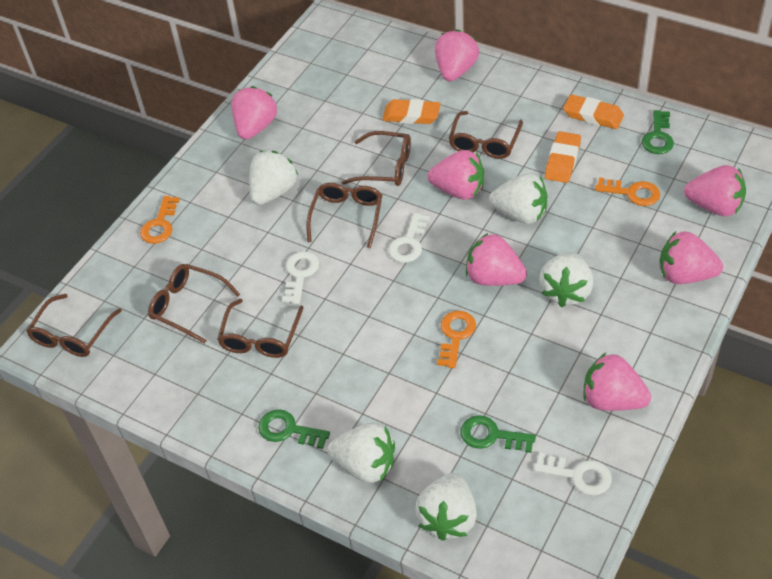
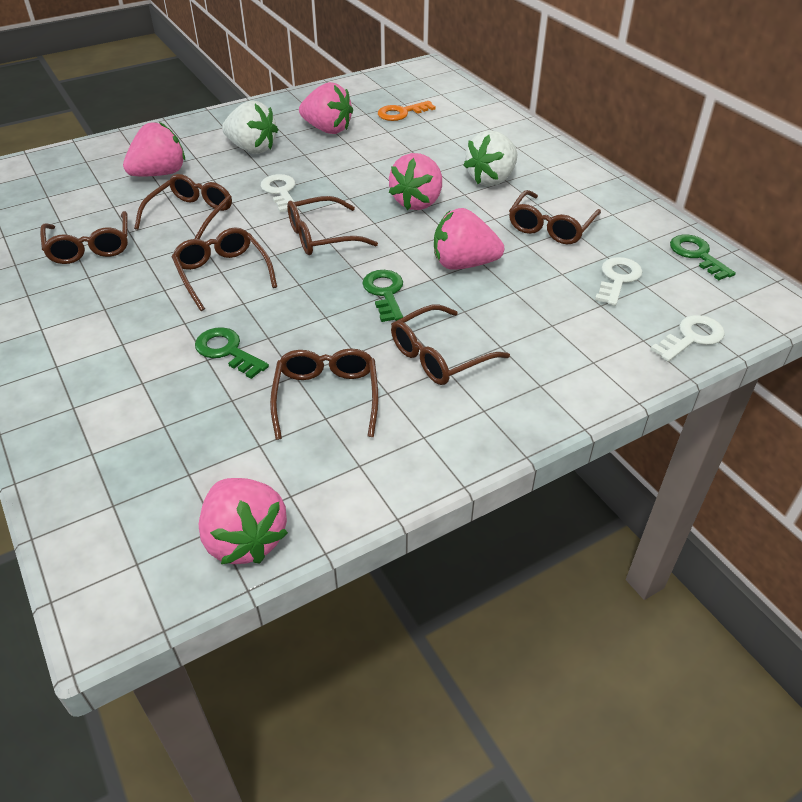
brown glasses: 6 -> 7
orange eraser: 3 -> 0
orange key: 3 -> 1
pink strawberry: 7 -> 5
white strawberry: 5 -> 2

